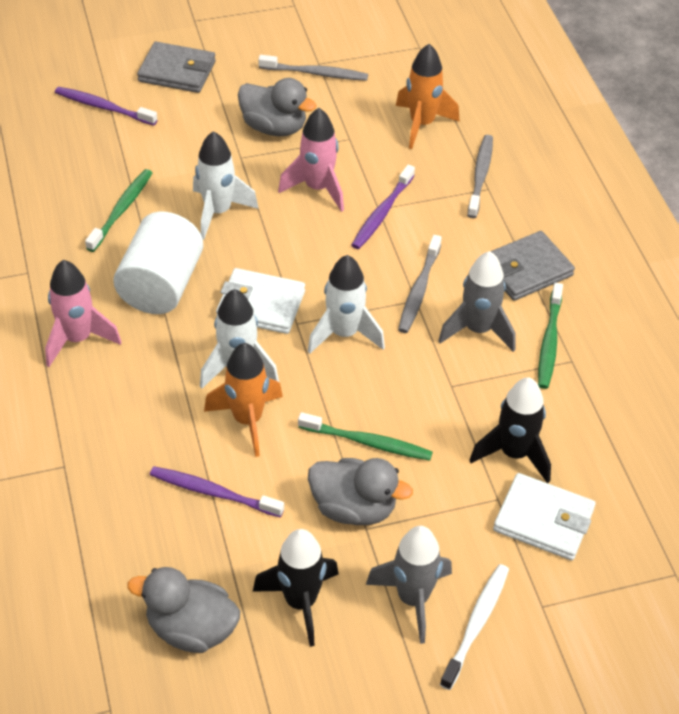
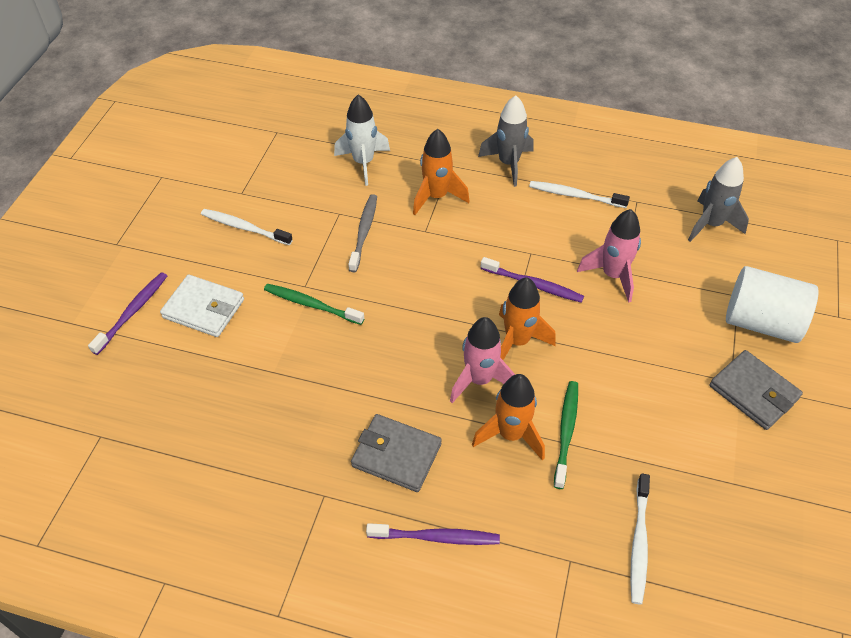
black rocket: 2 -> 0
green toothbrush: 3 -> 2
grey duck: 3 -> 0
grey toothbrush: 3 -> 1
orange rocket: 2 -> 3
white rocket: 3 -> 1
white toothbrush: 1 -> 3
white wallet: 2 -> 1

